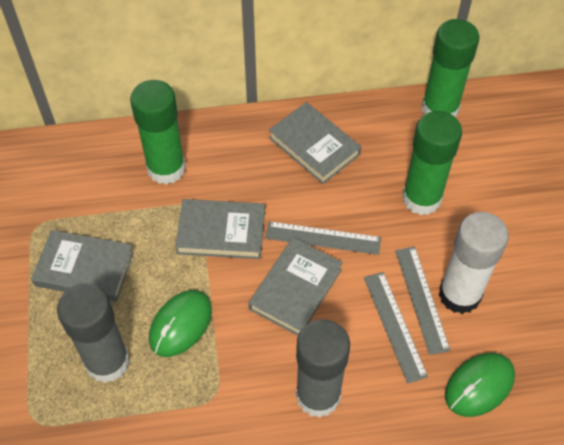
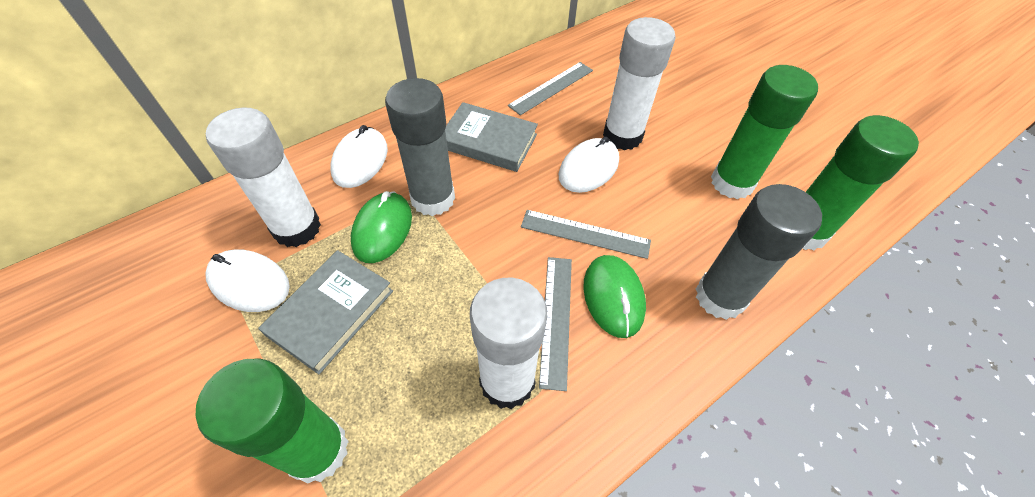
grey book: 4 -> 2
white glue stick: 1 -> 3
white mouse: 0 -> 3

